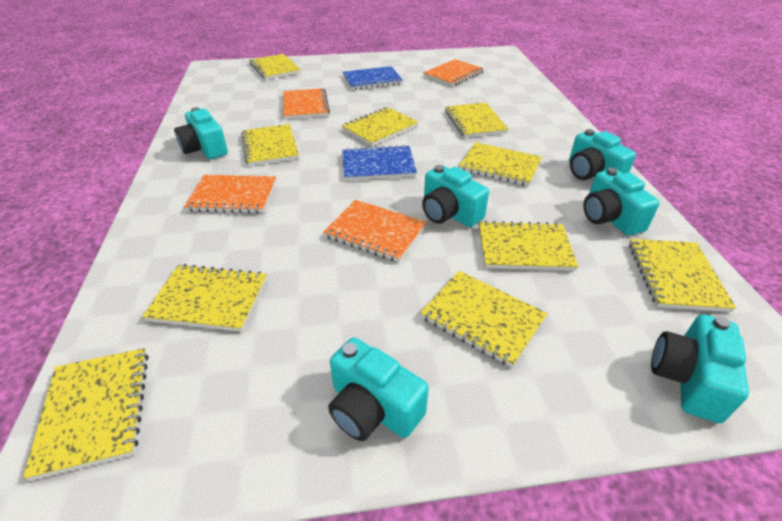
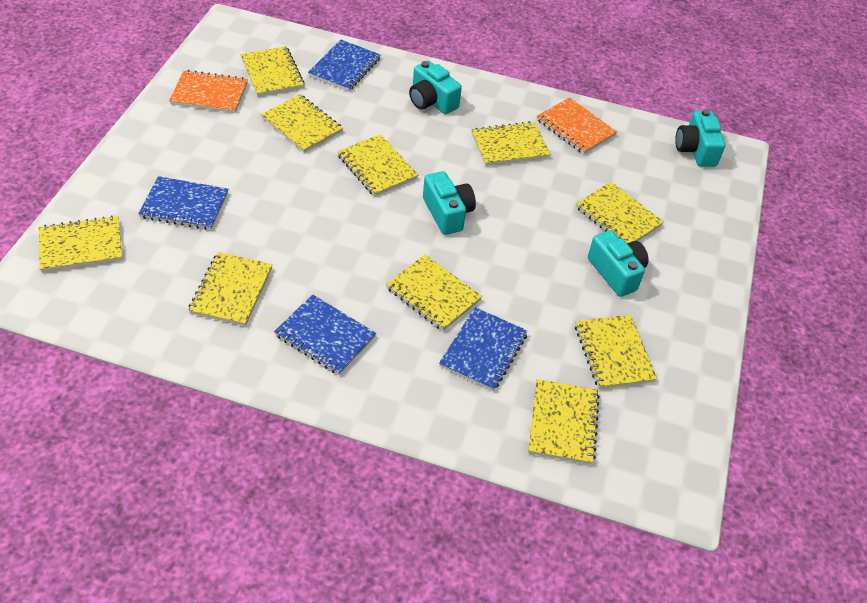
blue notebook: 2 -> 4
orange notebook: 4 -> 2
turquoise camera: 6 -> 4

